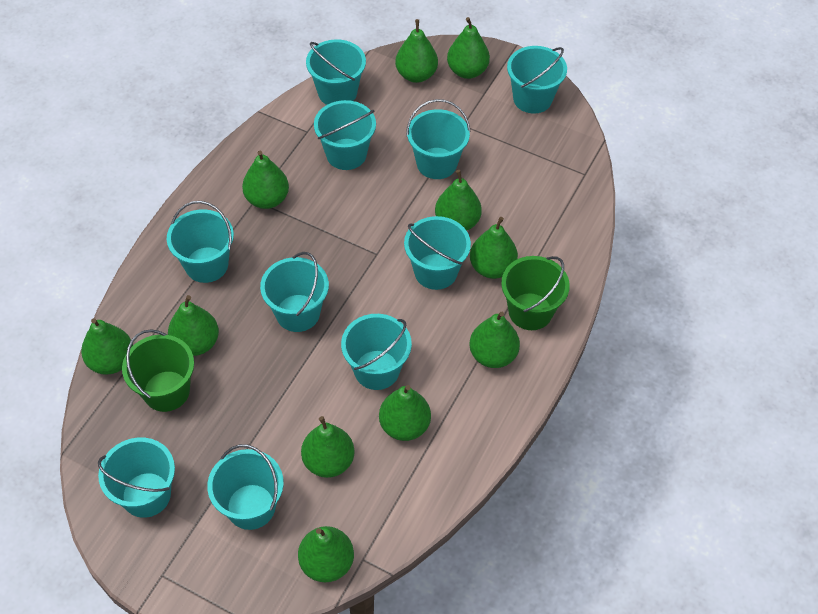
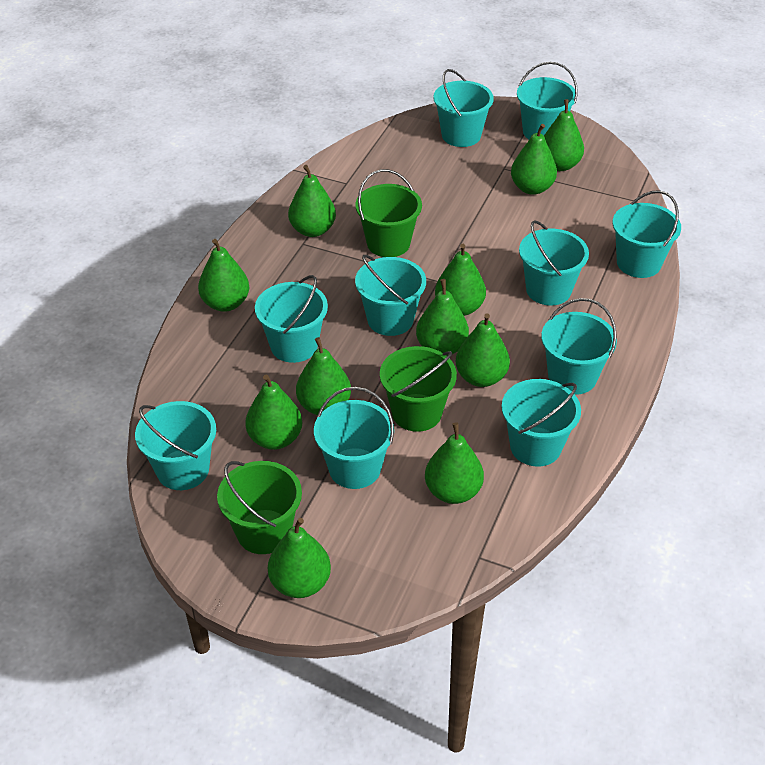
green bucket: 2 -> 3

